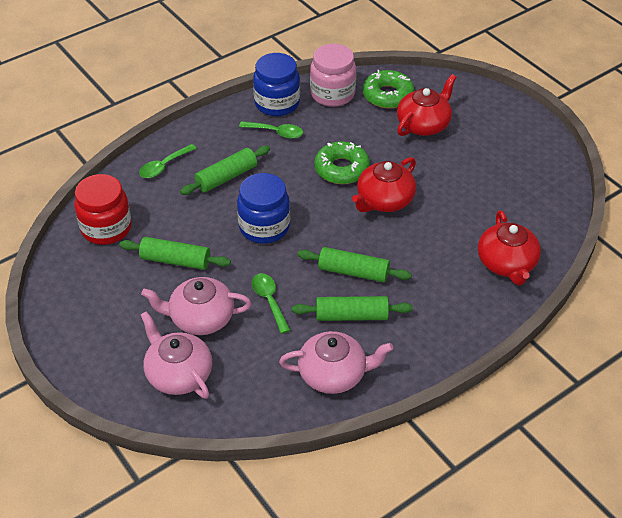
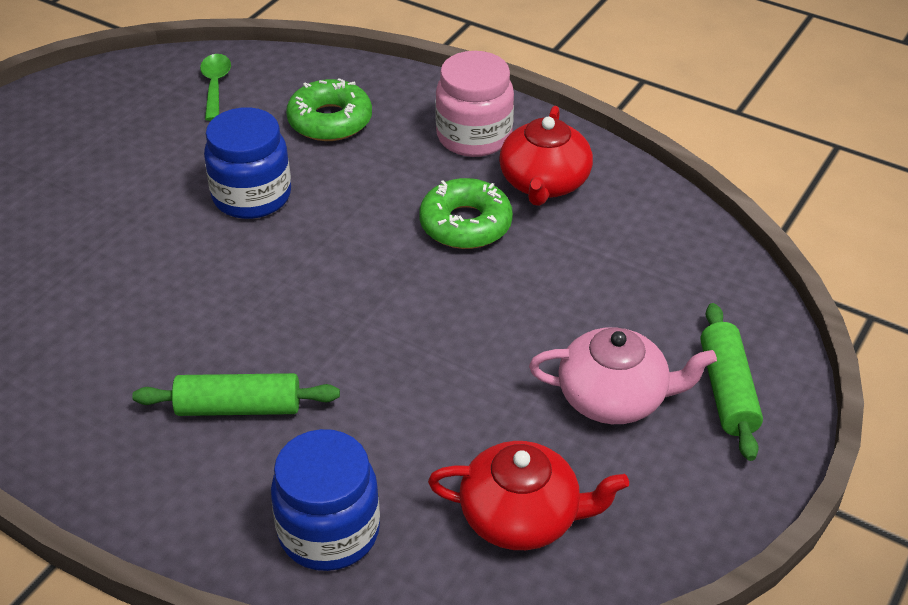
green rolling pin: 4 -> 2
green spoon: 3 -> 1
pink teapot: 3 -> 1
red jar: 1 -> 0
red teapot: 3 -> 2

